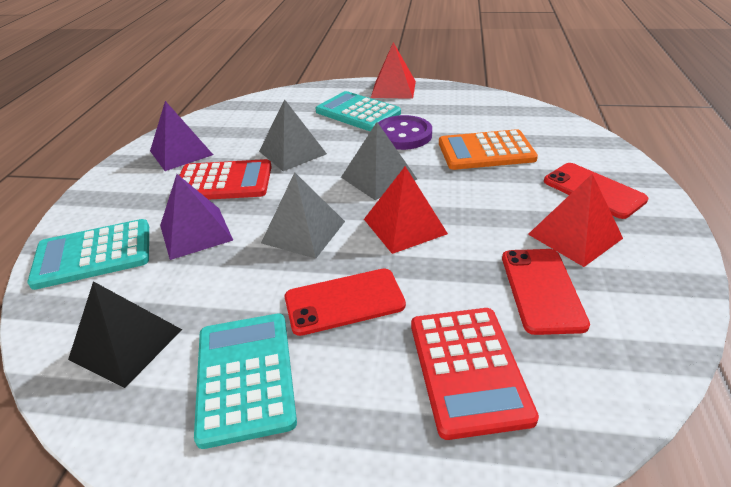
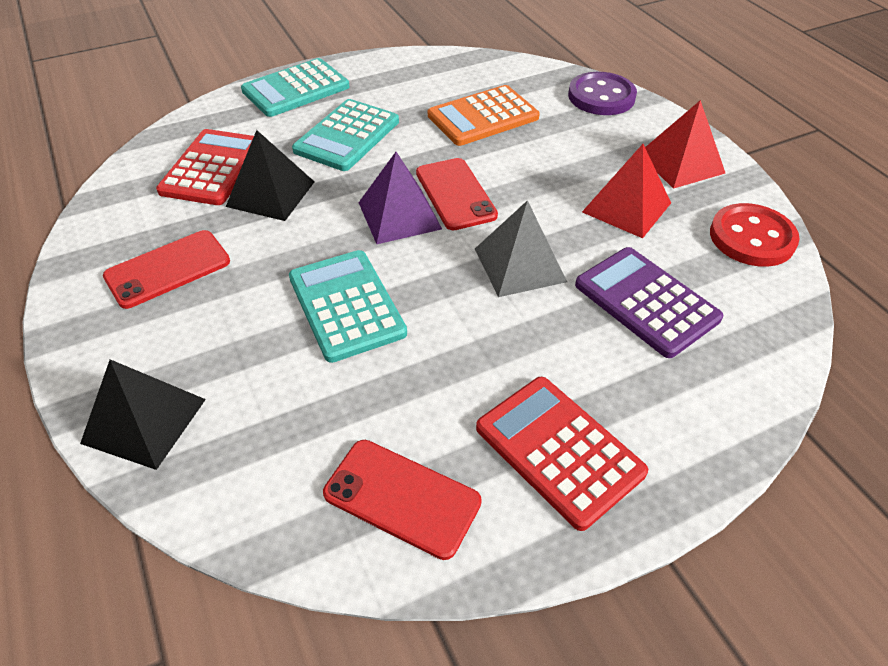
black pyramid: 1 -> 2
grey pyramid: 3 -> 1
purple calculator: 0 -> 1
purple pyramid: 2 -> 1
red button: 0 -> 1
red pyramid: 3 -> 2

